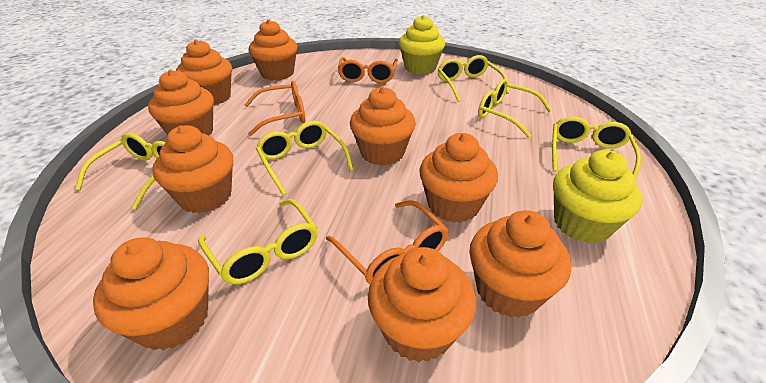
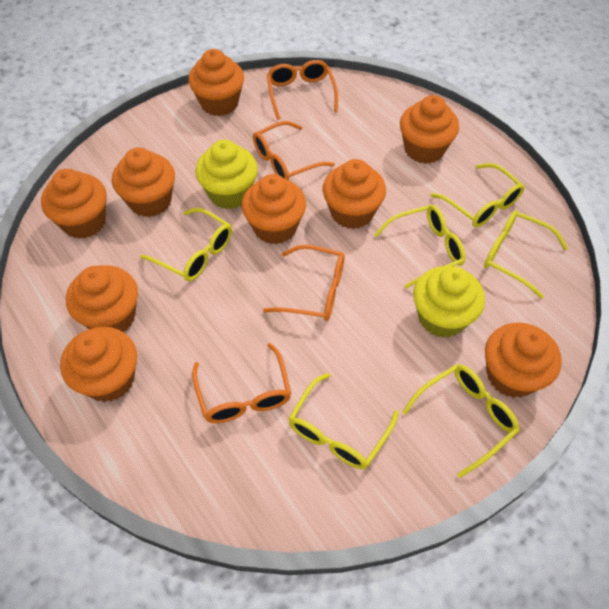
orange glasses: 3 -> 4

